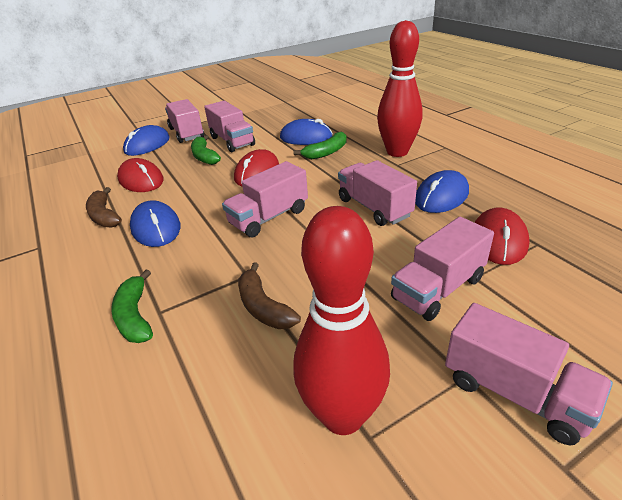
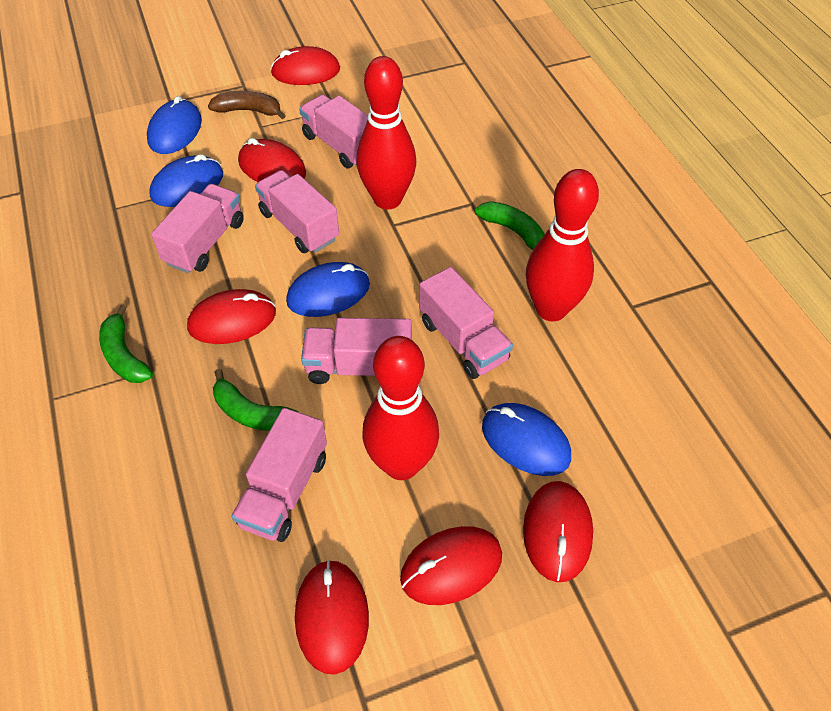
brown banana: 2 -> 1
red bowling pin: 2 -> 3
red mouse: 3 -> 6

